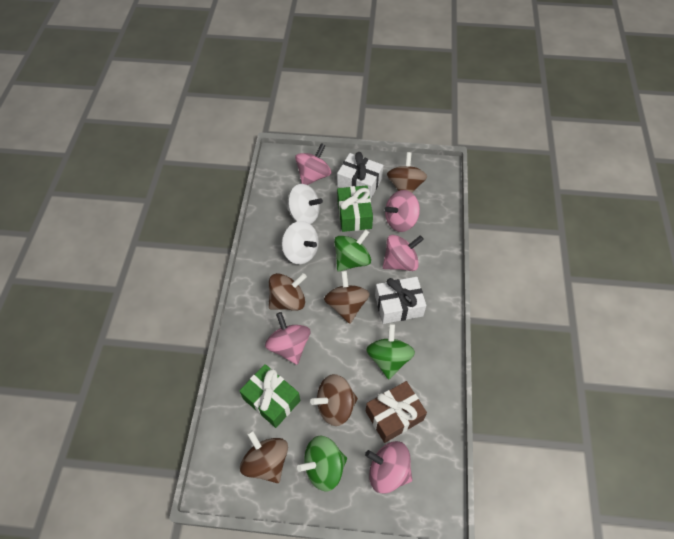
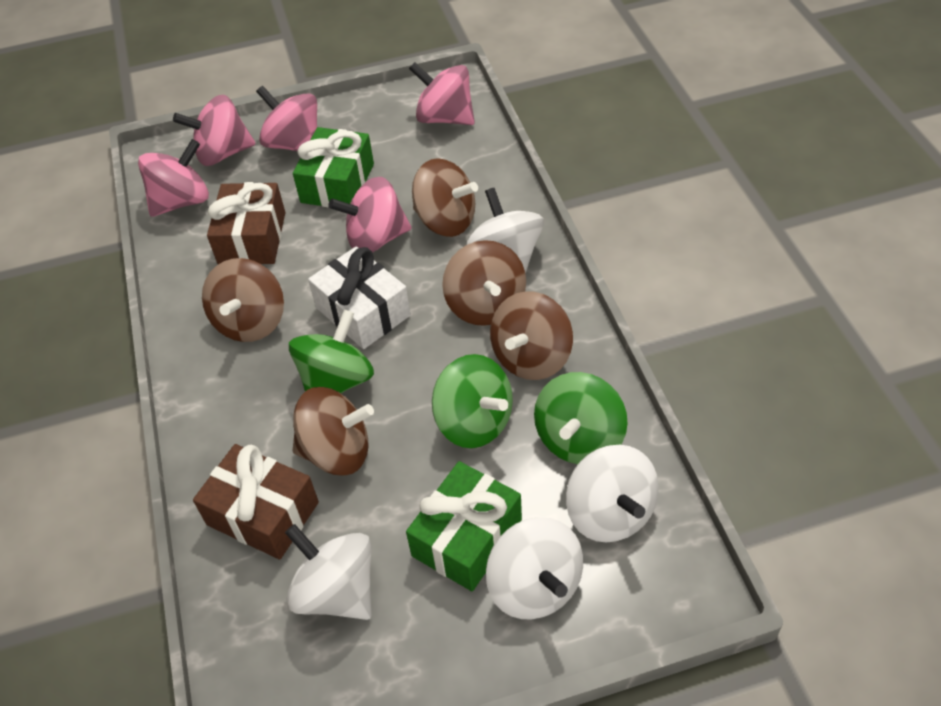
brown gift: 1 -> 2
white gift: 2 -> 1
white spinning top: 2 -> 4

